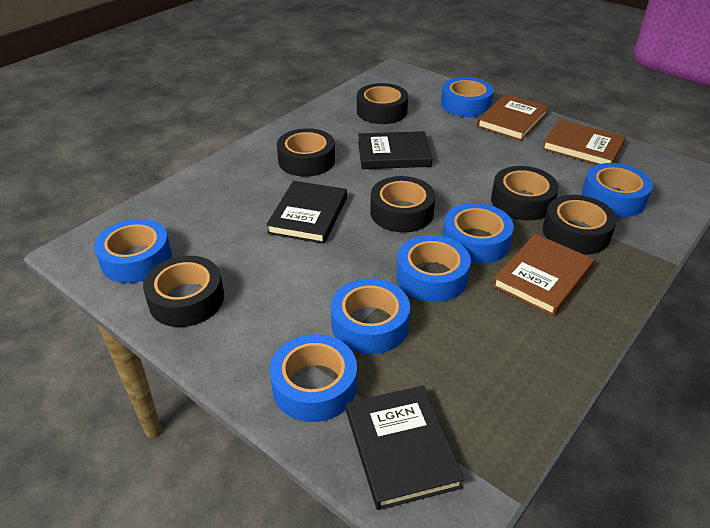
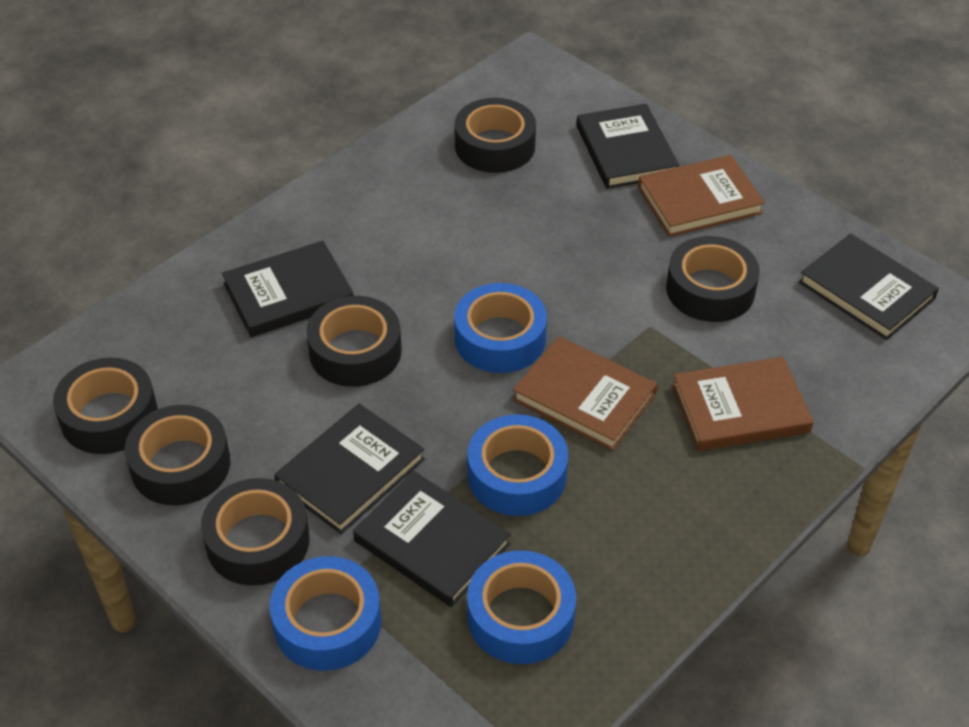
black book: 3 -> 5
blue tape: 7 -> 4

